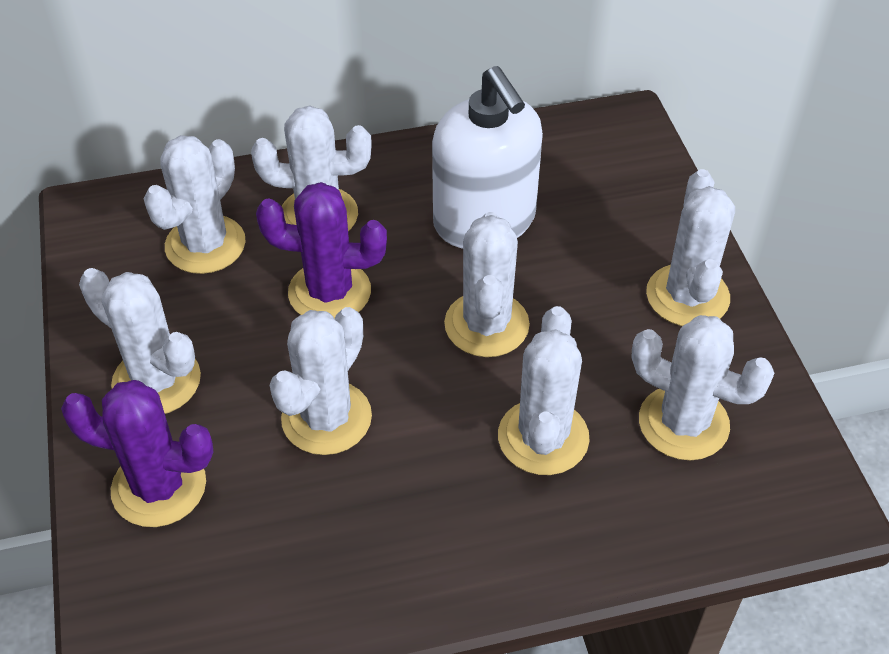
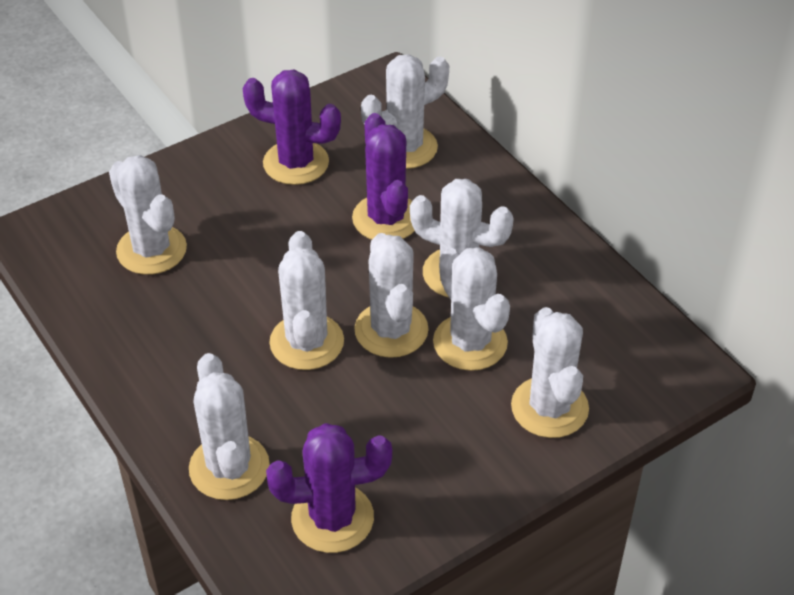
purple cactus: 2 -> 3
white soap dispenser: 1 -> 0

